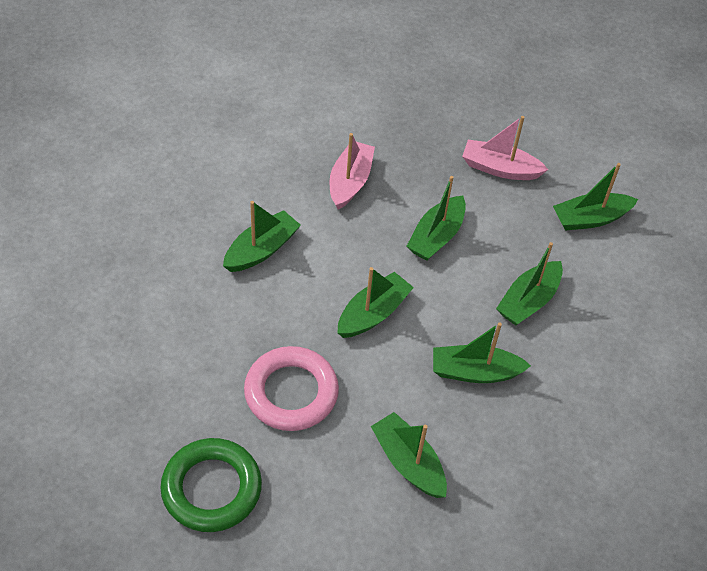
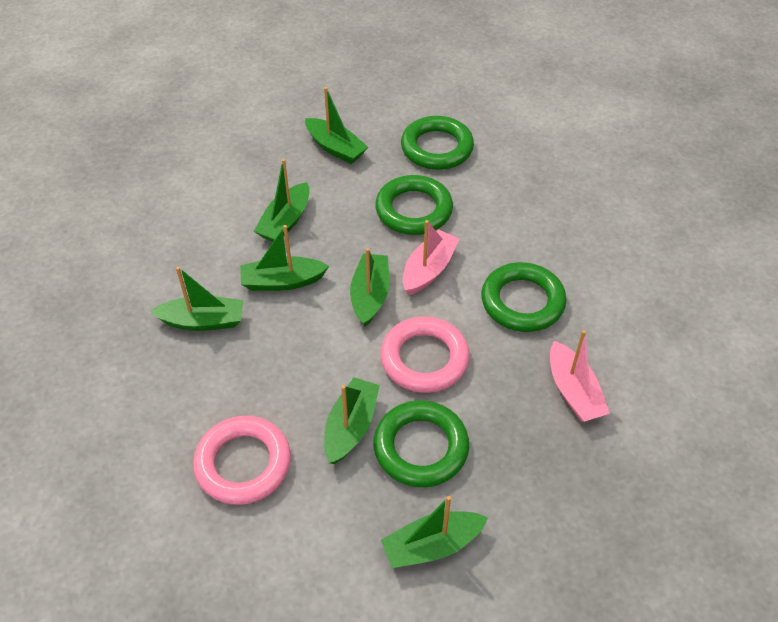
green ring: 1 -> 4
pink ring: 1 -> 2

